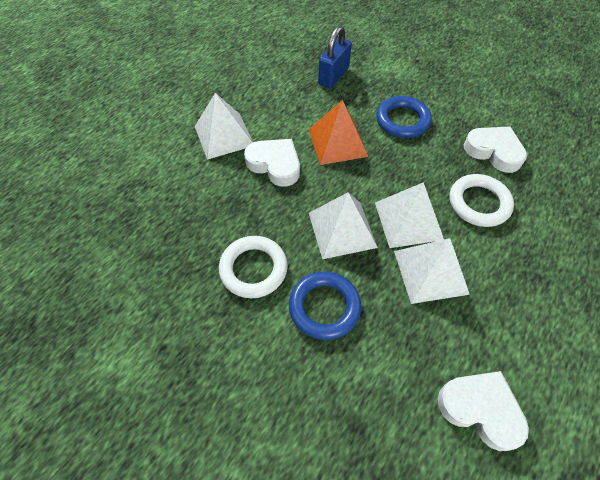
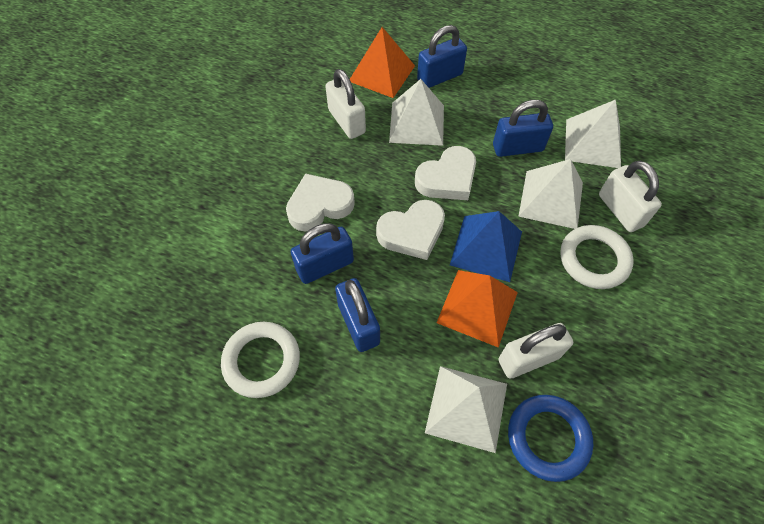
blue padlock: 1 -> 4
blue pyramid: 0 -> 1
blue ring: 2 -> 1
orange pyramid: 1 -> 2
white padlock: 0 -> 3

